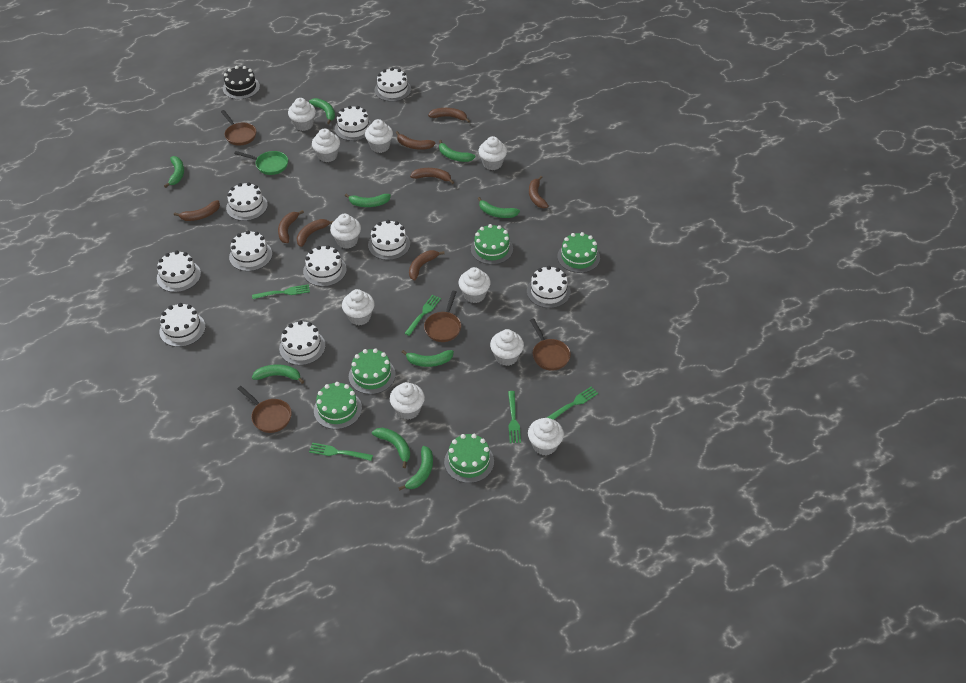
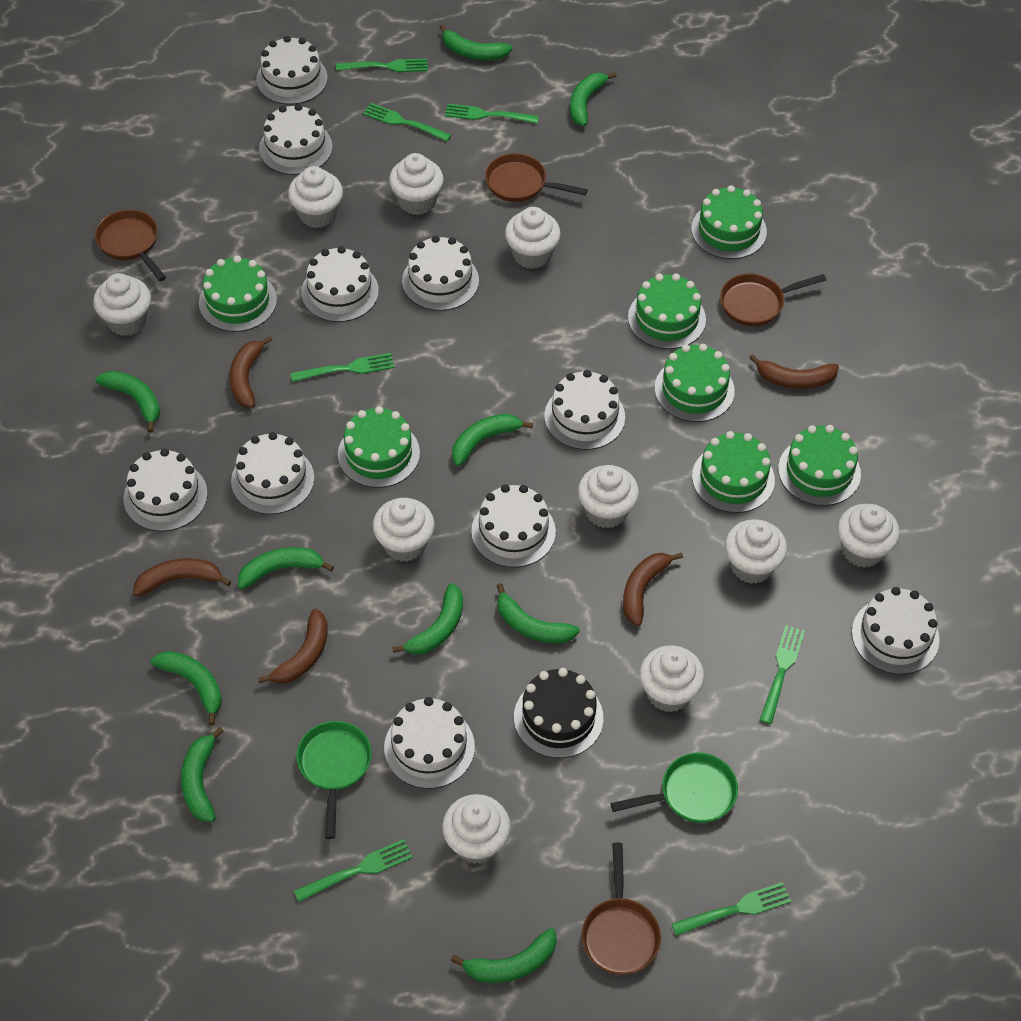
brown banana: 8 -> 5
green banana: 9 -> 10
green cake: 5 -> 7
green fork: 5 -> 7
green pan: 1 -> 2

